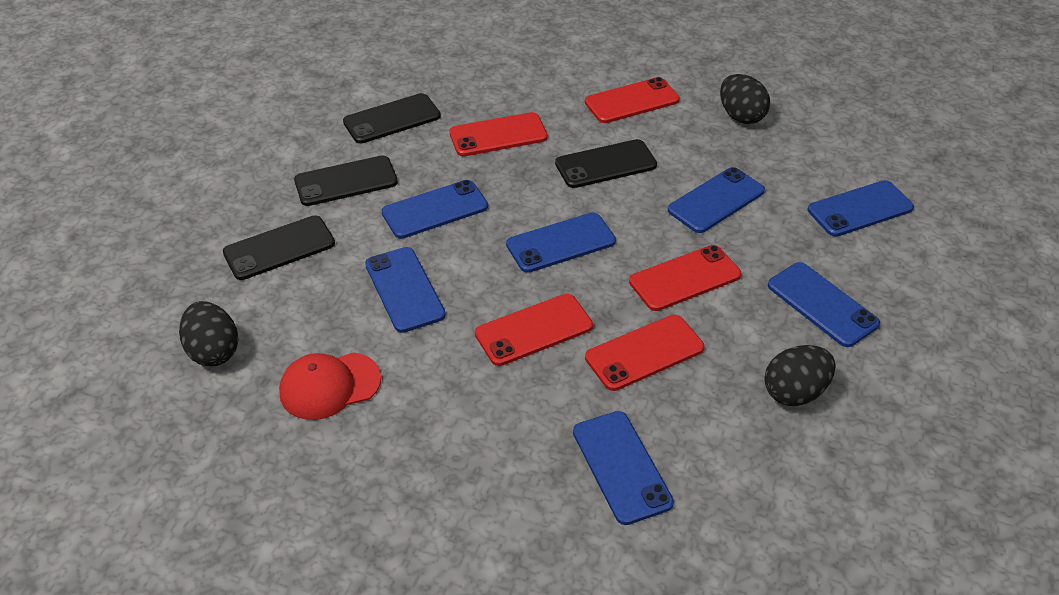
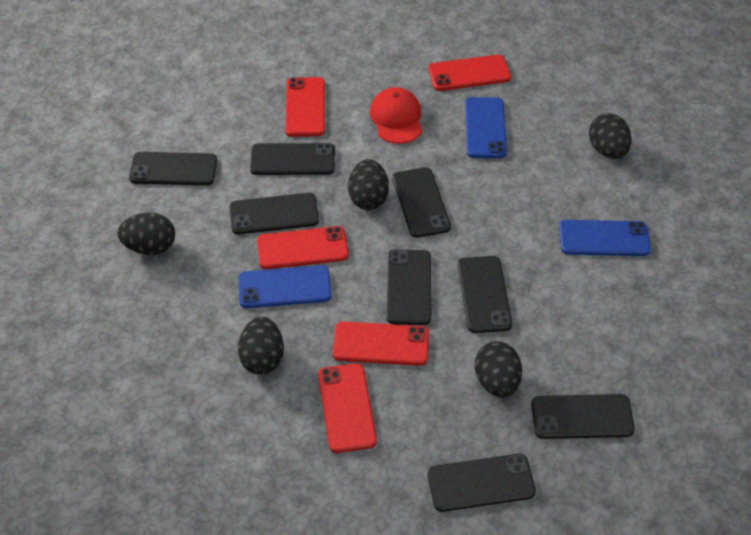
black egg: 3 -> 5
black phone: 4 -> 8
blue phone: 7 -> 3

